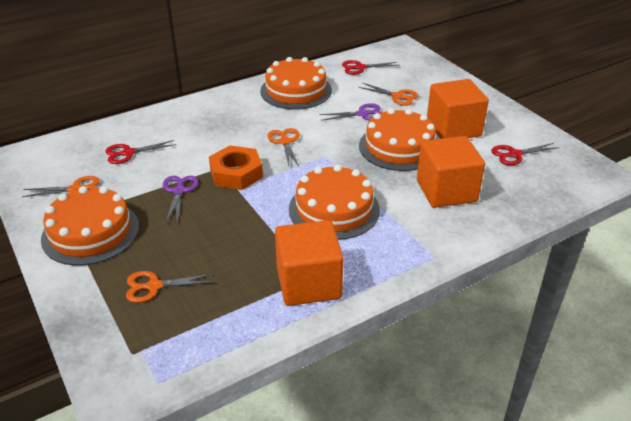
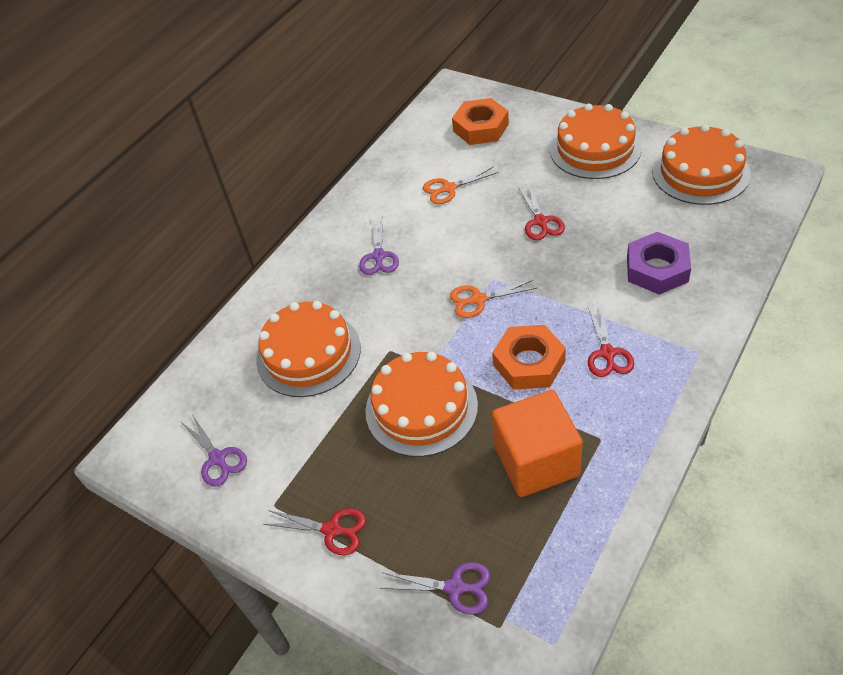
orange cube: 3 -> 1
orange nut: 1 -> 2
orange scissors: 4 -> 2
purple nut: 0 -> 1
purple scissors: 2 -> 3

